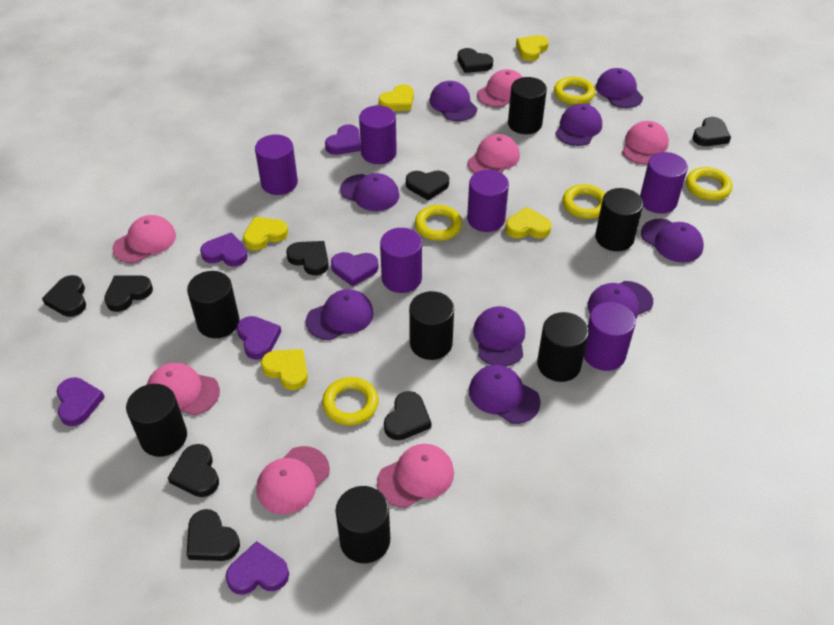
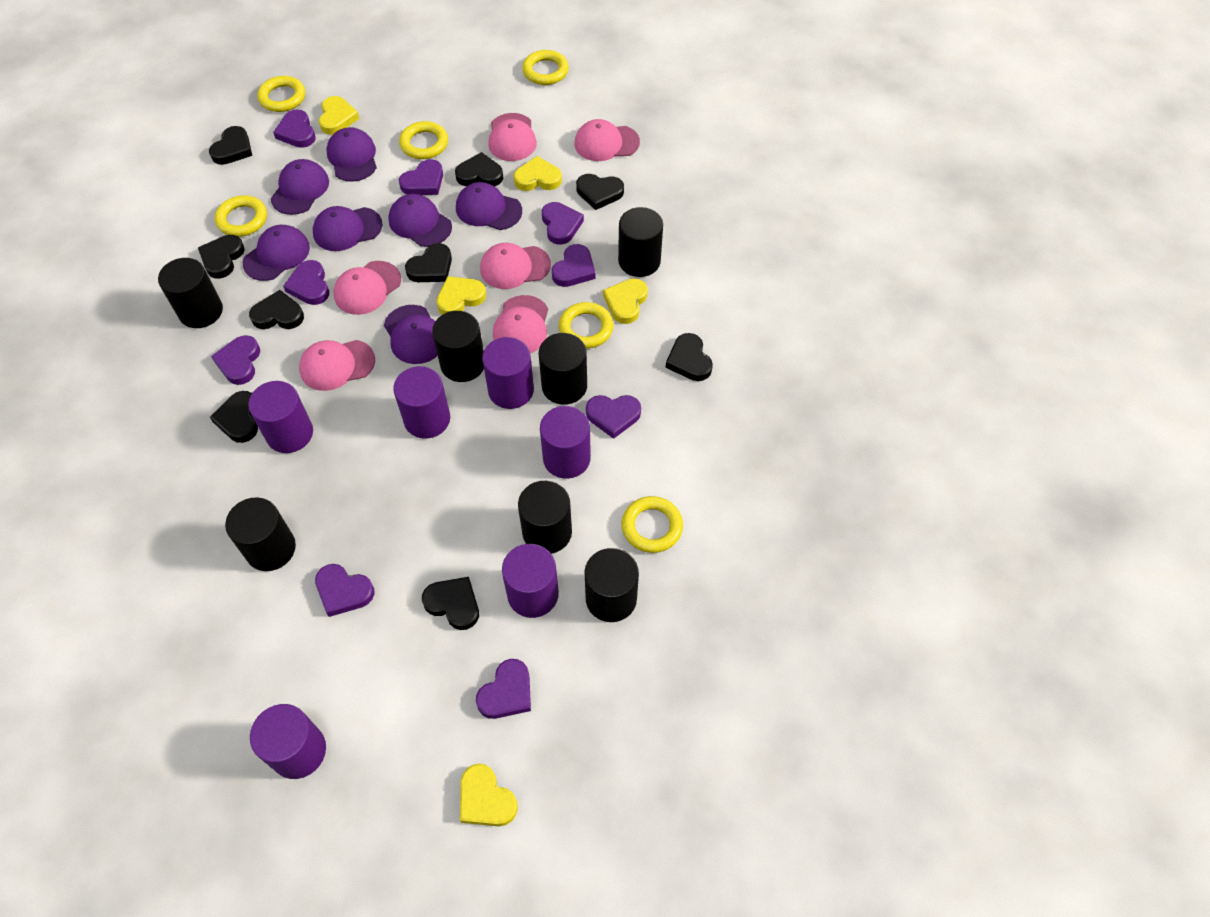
pink cap: 7 -> 6
purple cap: 9 -> 7
purple heart: 6 -> 9
yellow ring: 5 -> 6

